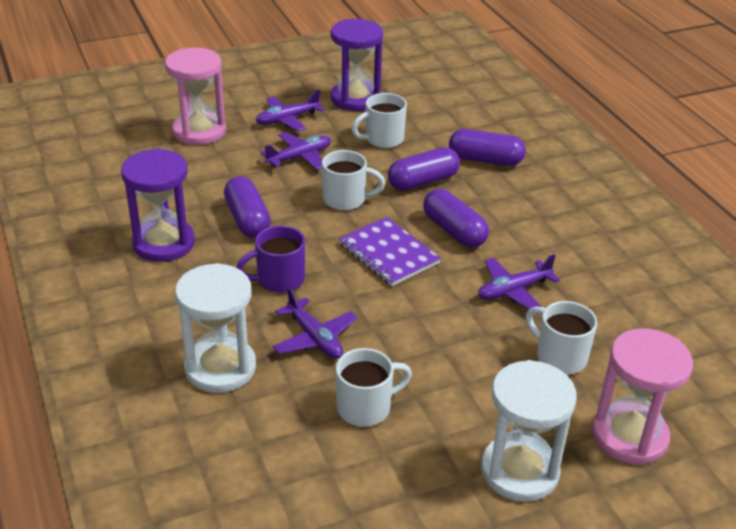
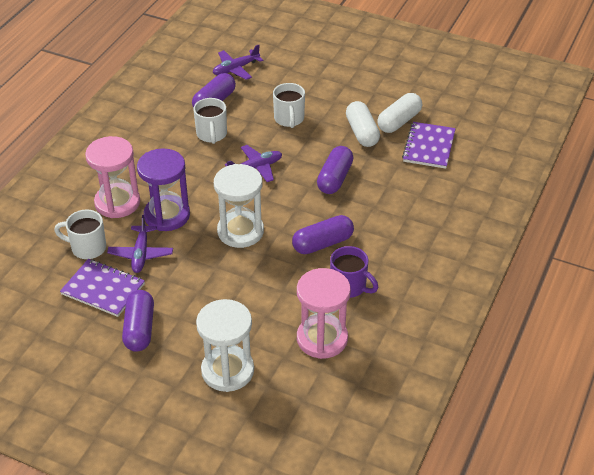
purple hourglass: 2 -> 1
purple notebook: 1 -> 2
purple plane: 4 -> 3
white capsule: 0 -> 2
white mug: 4 -> 3

